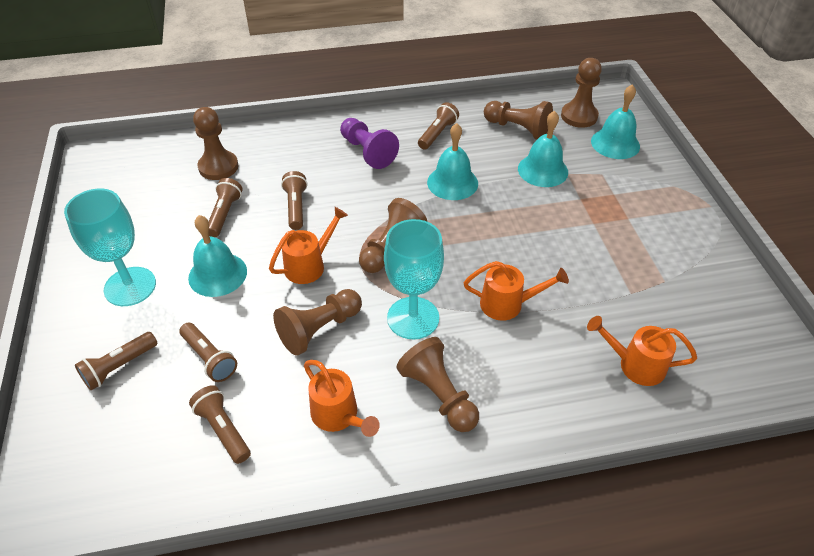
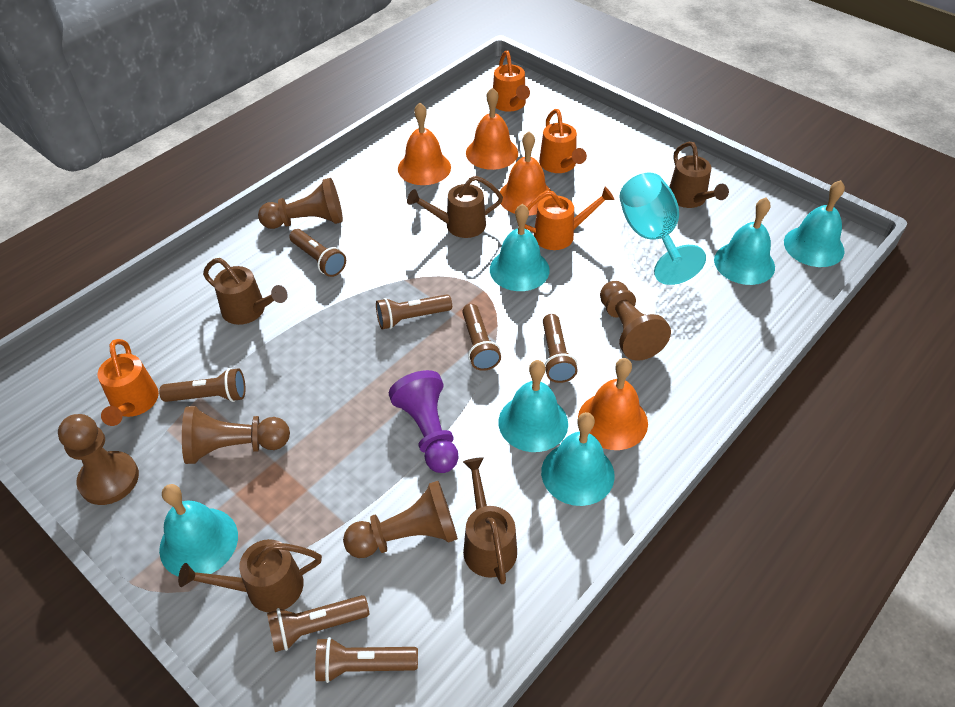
brown flashlight: 6 -> 7
brown pawn: 6 -> 5
brown watering can: 0 -> 5
orange bell: 0 -> 4
turquoise bell: 4 -> 6
turquoise goblet: 2 -> 1

